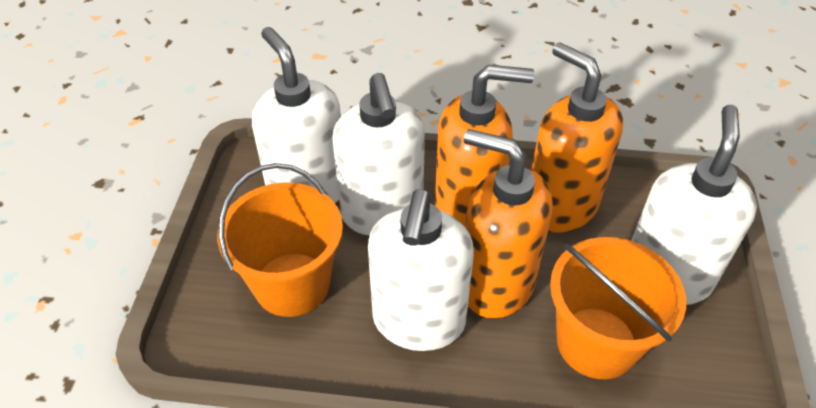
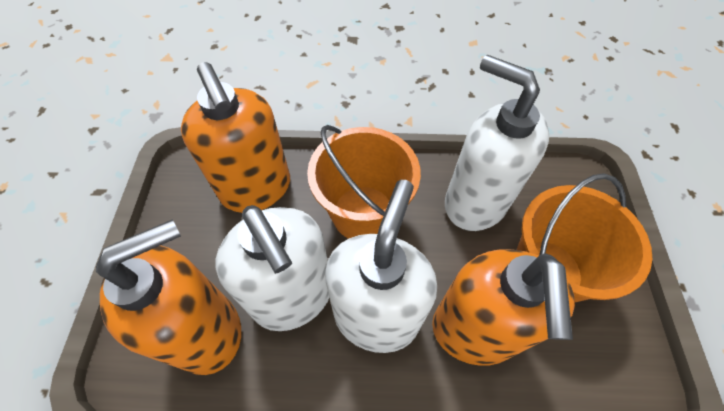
white soap dispenser: 4 -> 3

